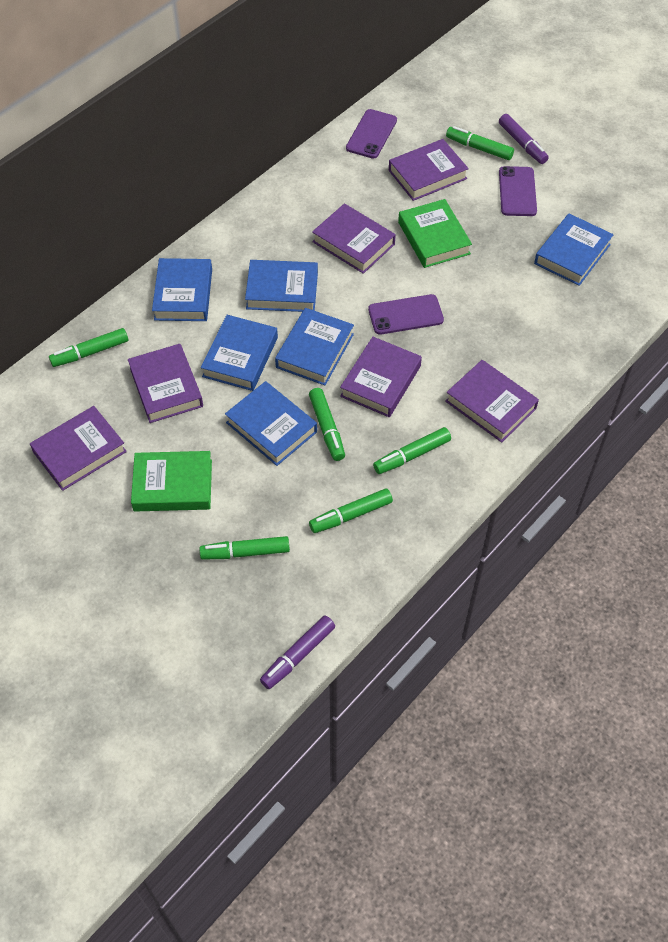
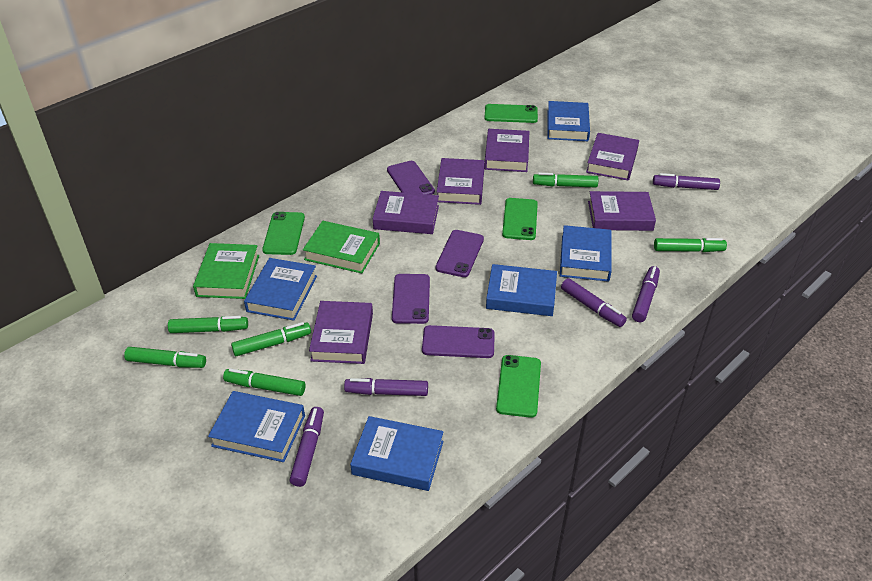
green phone: 0 -> 4
purple marker: 2 -> 5
purple phone: 3 -> 4

